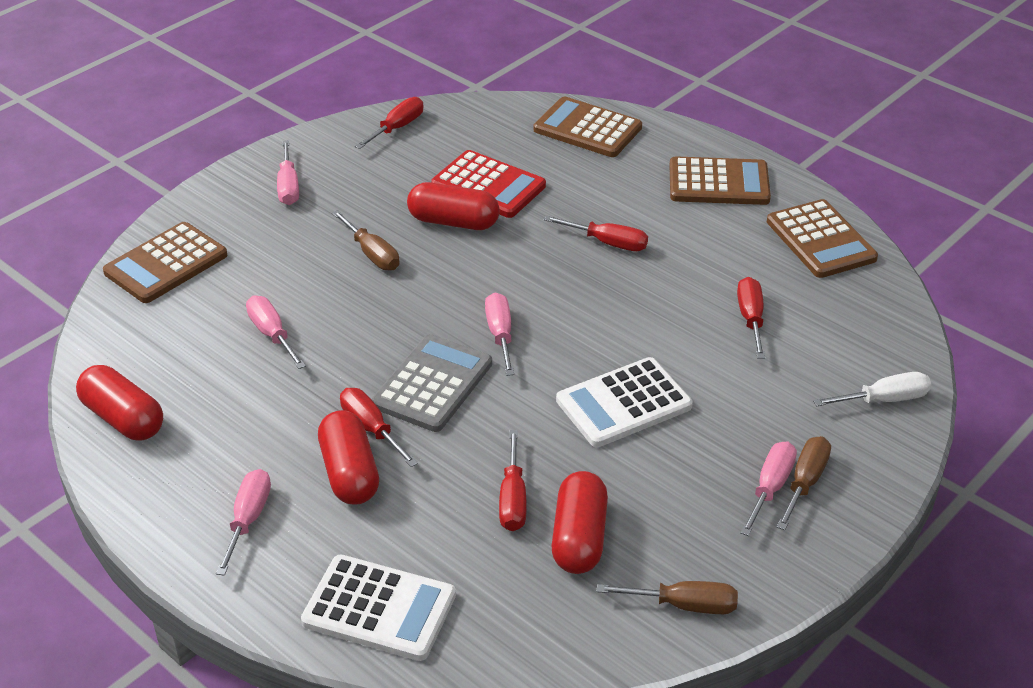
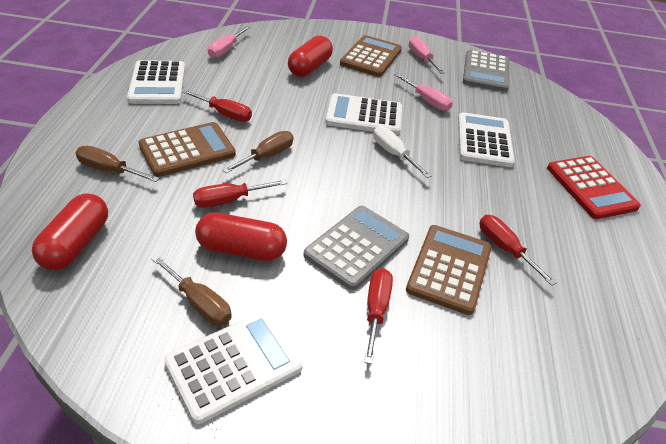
brown calculator: 4 -> 3
grey calculator: 1 -> 2
pink screwdriver: 5 -> 3
red capsule: 4 -> 3
red screwdriver: 5 -> 4
white calculator: 2 -> 4

